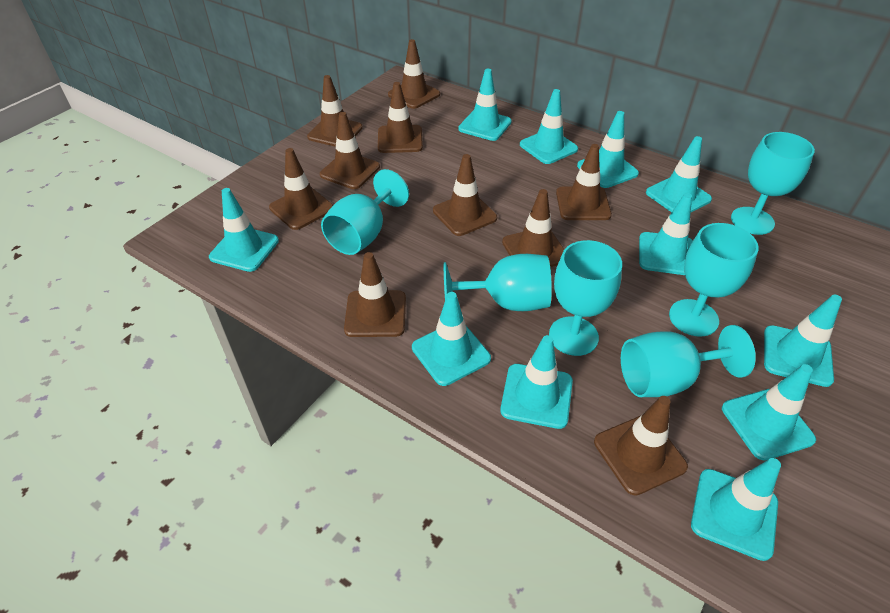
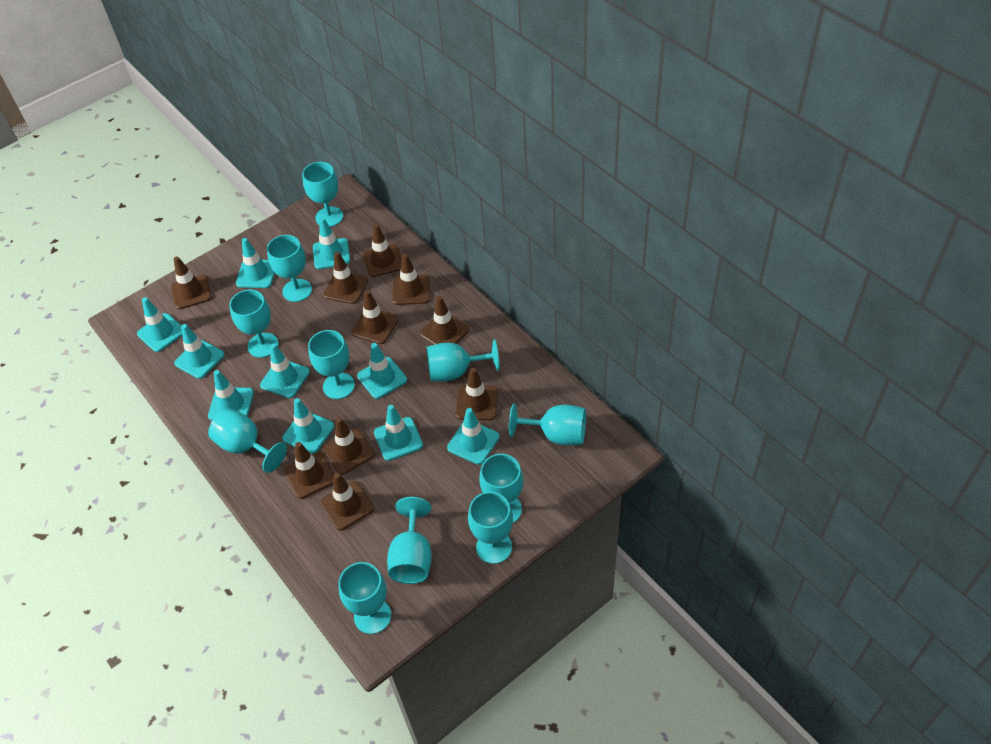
turquoise goblet: 6 -> 11
turquoise traffic cone: 11 -> 10

